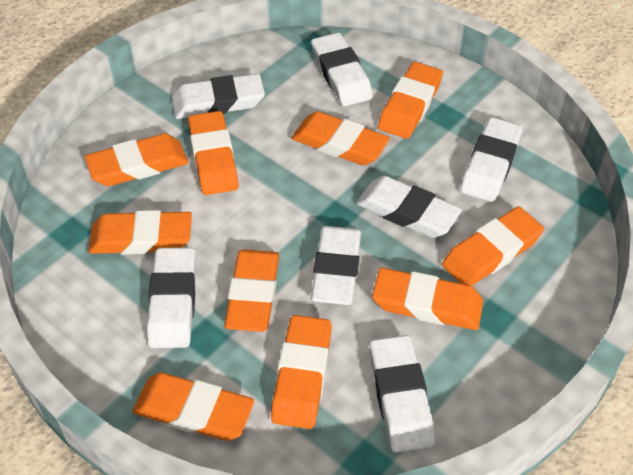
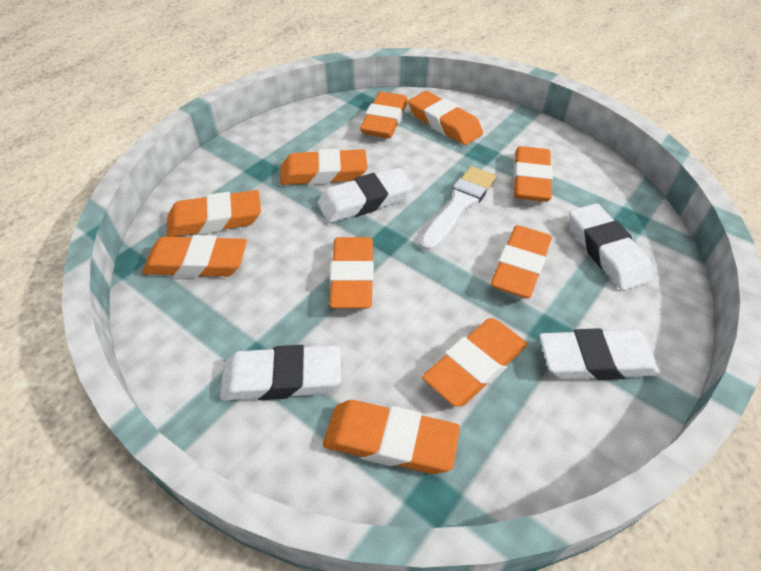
white brush: 0 -> 1
white eraser: 7 -> 4

